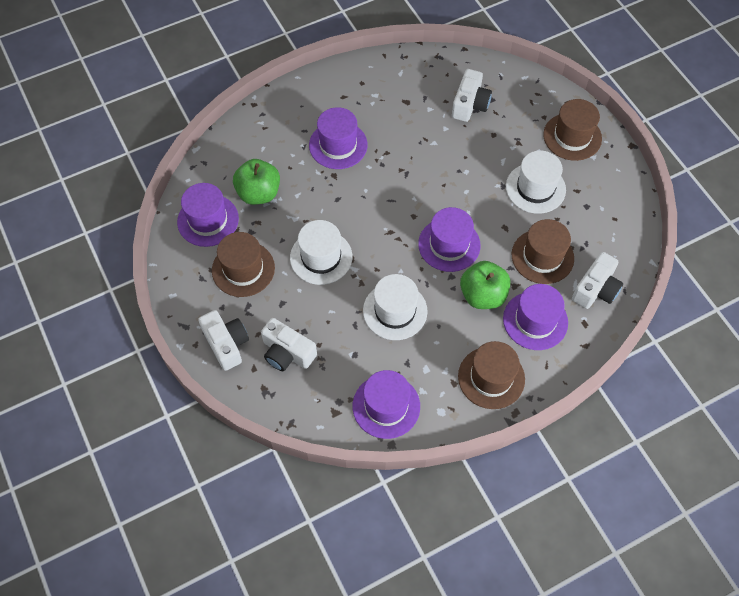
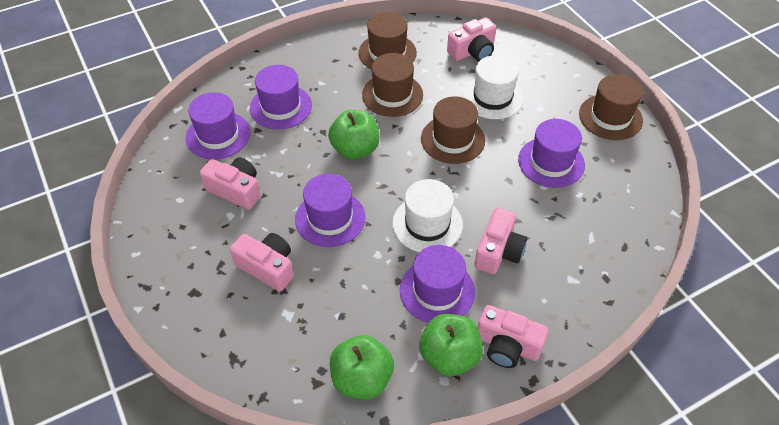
green apple: 2 -> 3
pink camera: 0 -> 5
white camera: 4 -> 0
white hat: 3 -> 2

